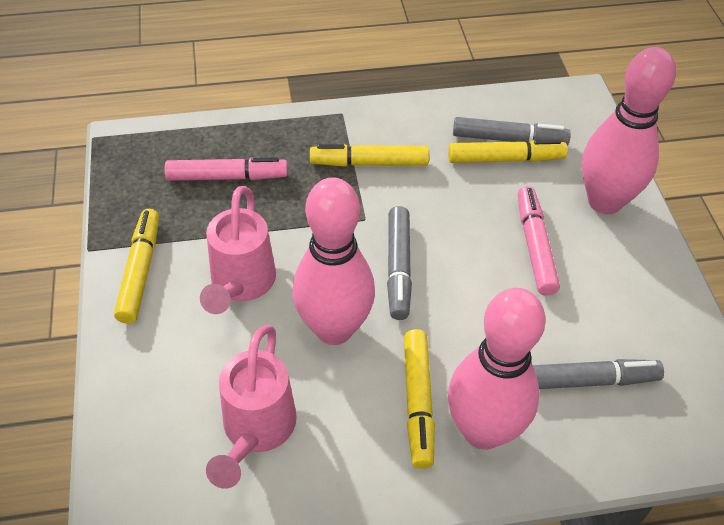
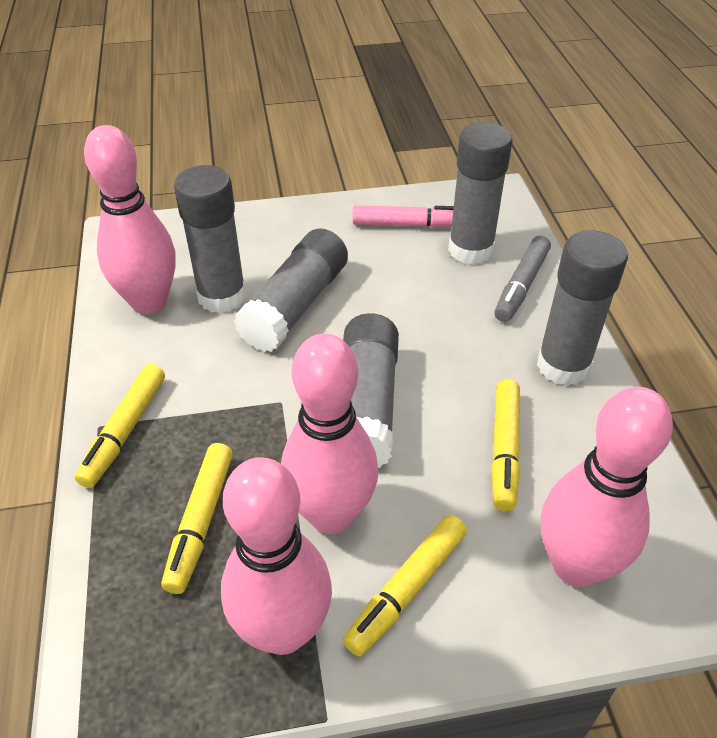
grey glue stick: 0 -> 5
grey marker: 3 -> 1
pink bowling pin: 3 -> 4
pink marker: 2 -> 1
pink watering can: 2 -> 0

